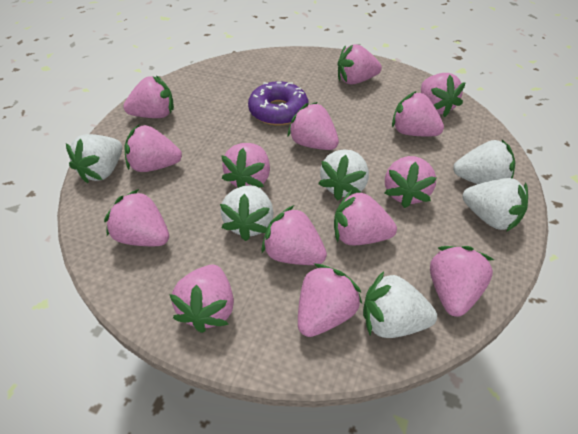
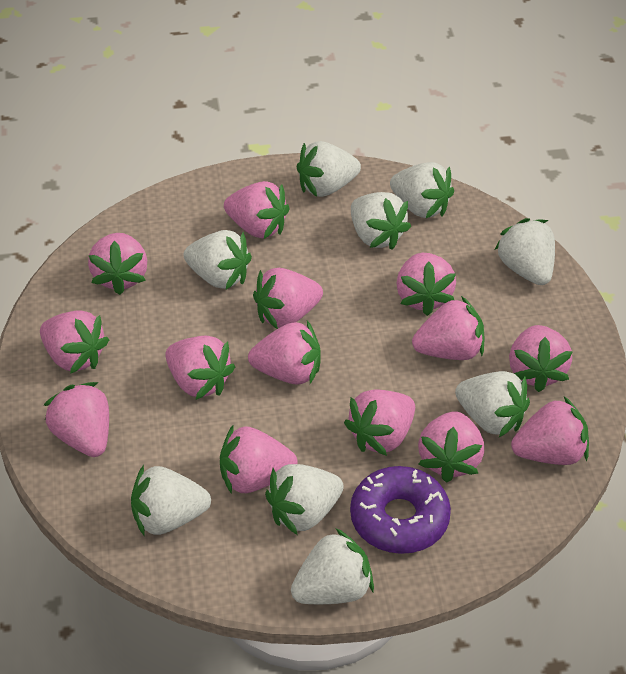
white strawberry: 6 -> 9

